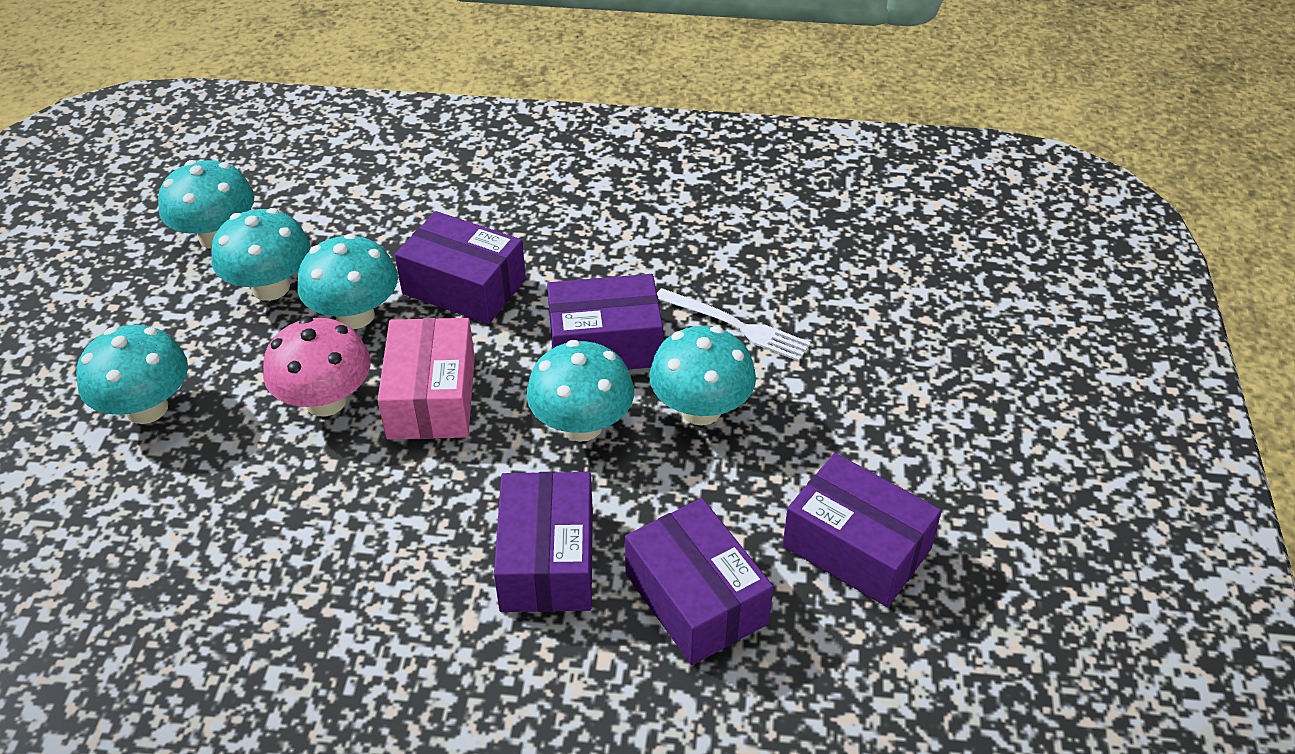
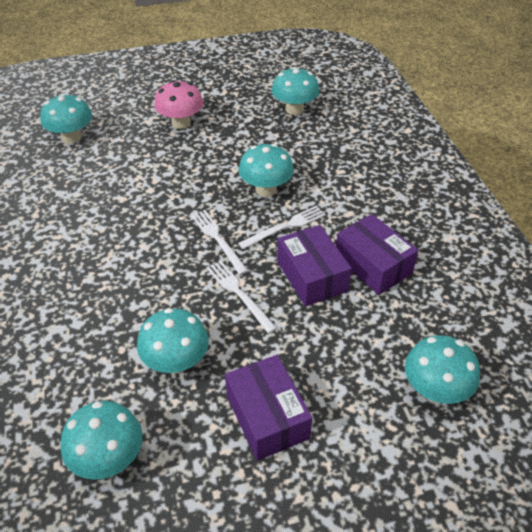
pink box: 1 -> 0
purple box: 5 -> 3
white fork: 1 -> 3

